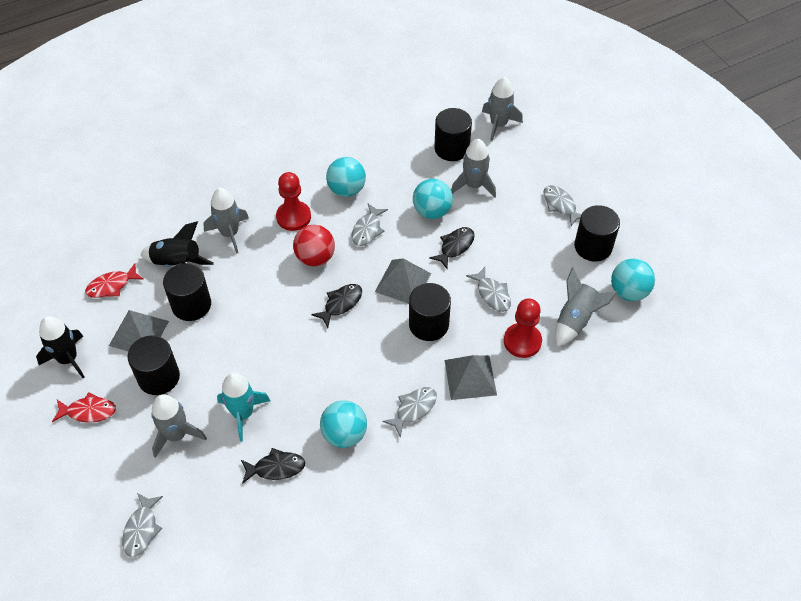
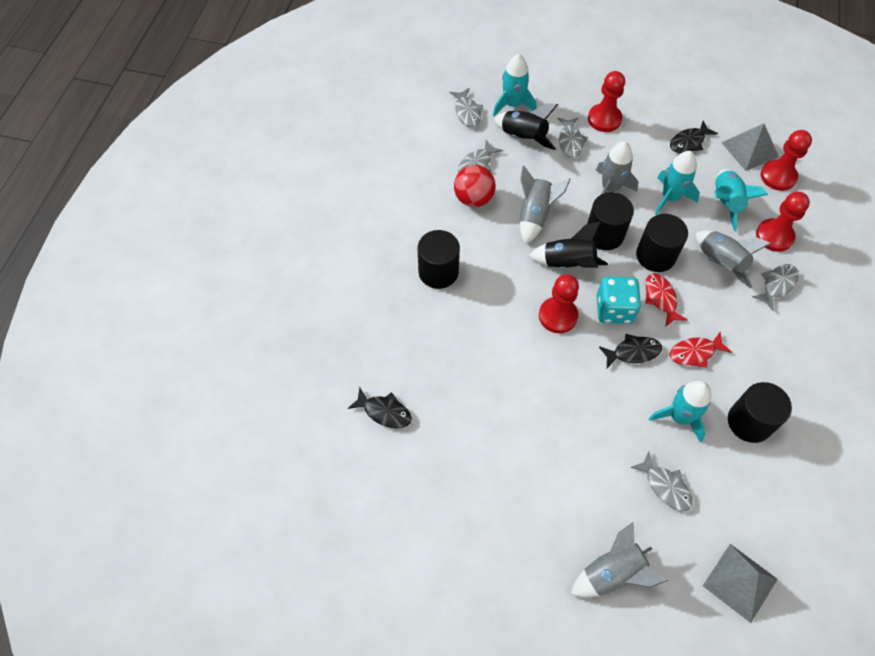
black cylinder: 5 -> 4
grey pyramid: 3 -> 2
grey rocket: 5 -> 4
red pawn: 2 -> 4
turquoise ball: 4 -> 0
turquoise dice: 0 -> 1
turquoise rocket: 1 -> 4

